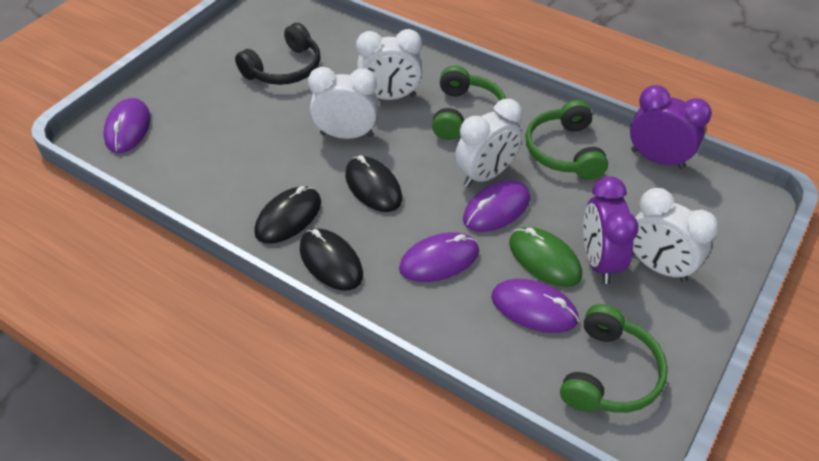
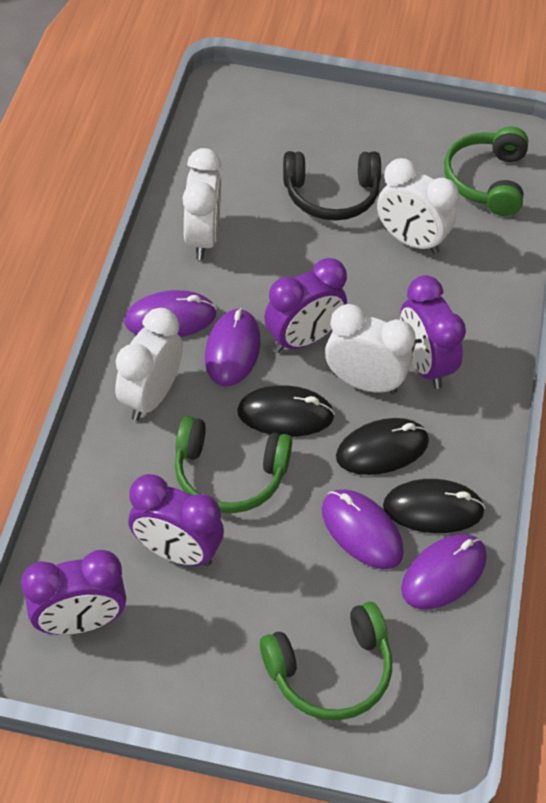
green mouse: 1 -> 0
purple clock: 2 -> 4

